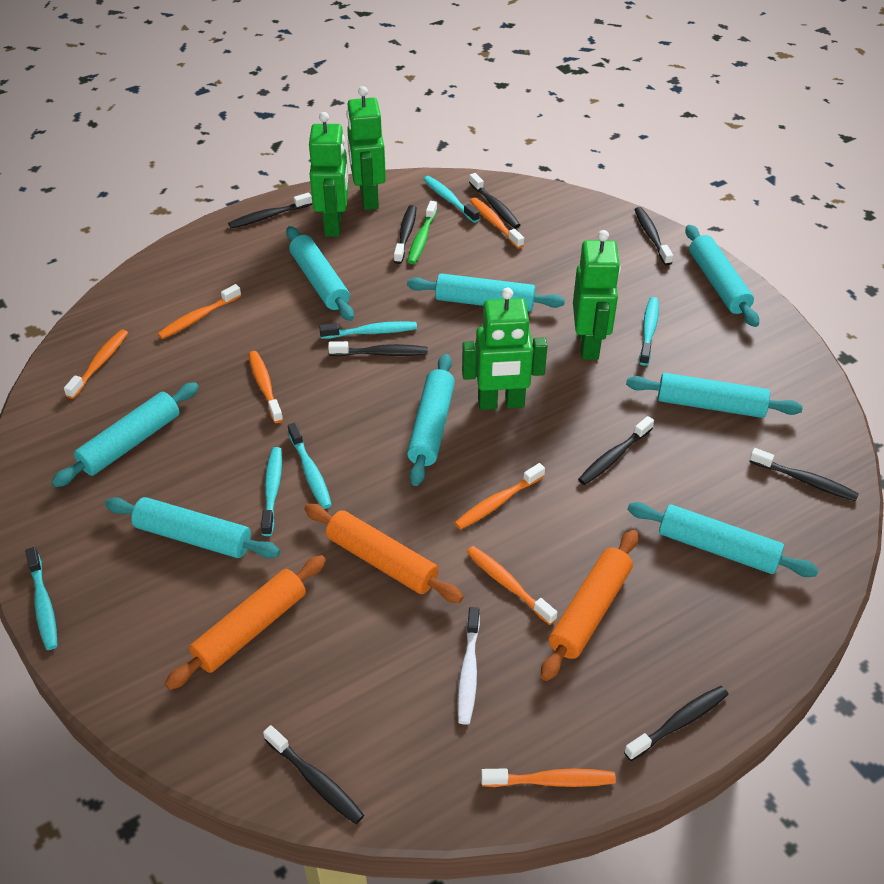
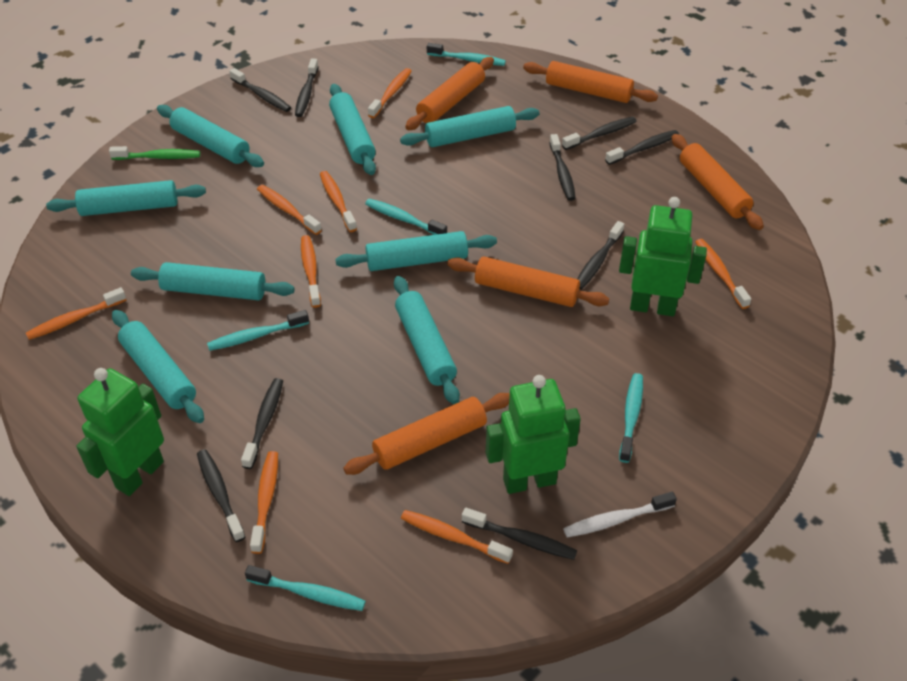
green robot: 4 -> 3
orange rolling pin: 3 -> 5
orange toothbrush: 7 -> 8
turquoise toothbrush: 6 -> 5

